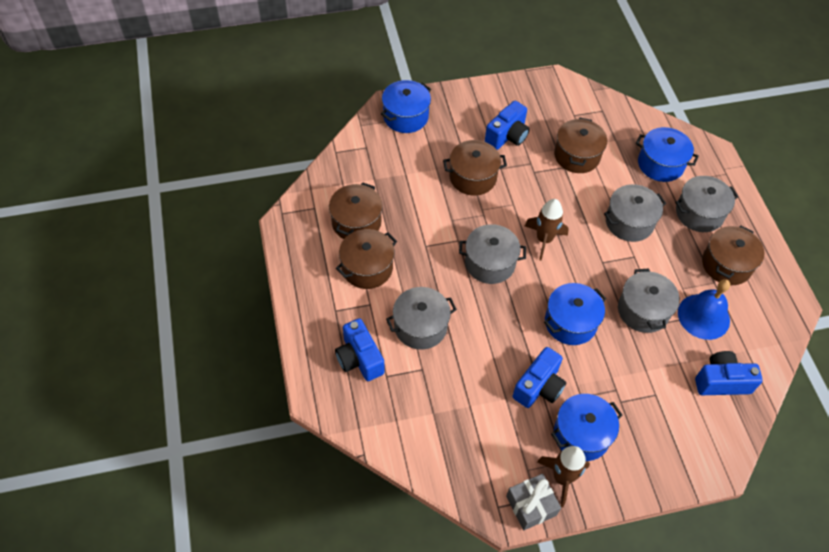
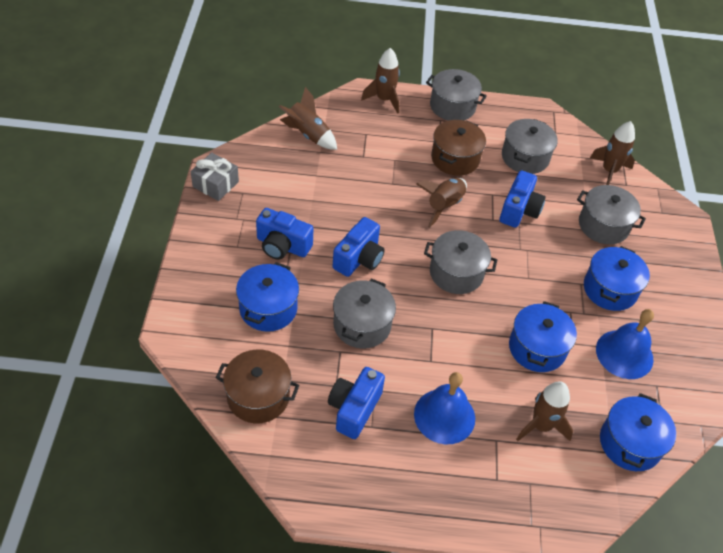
blue bell: 1 -> 2
brown pot: 5 -> 2
brown rocket: 2 -> 5

